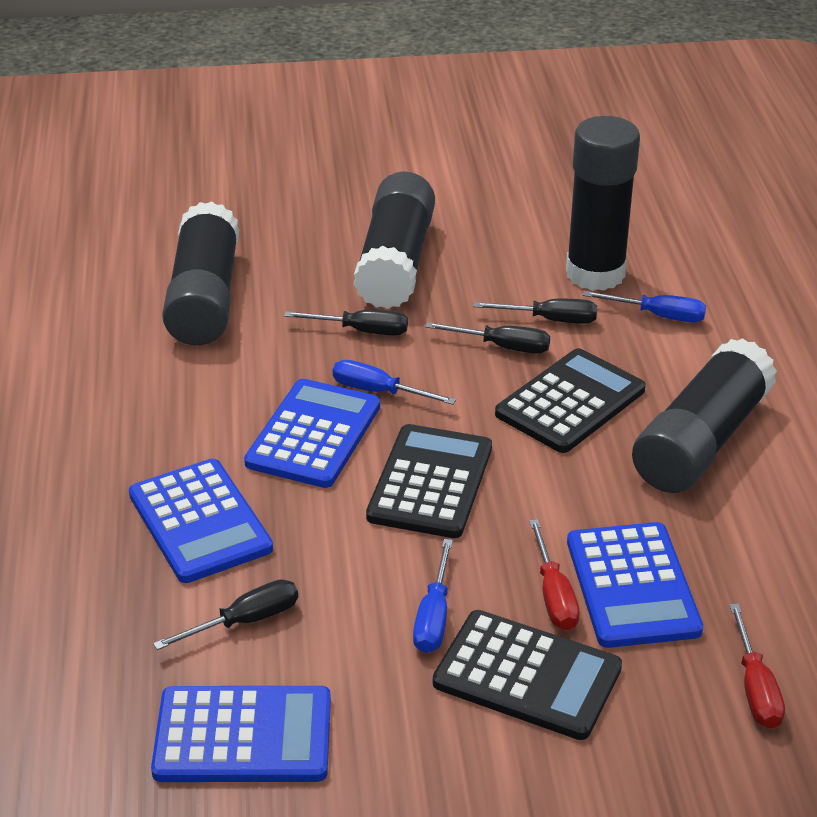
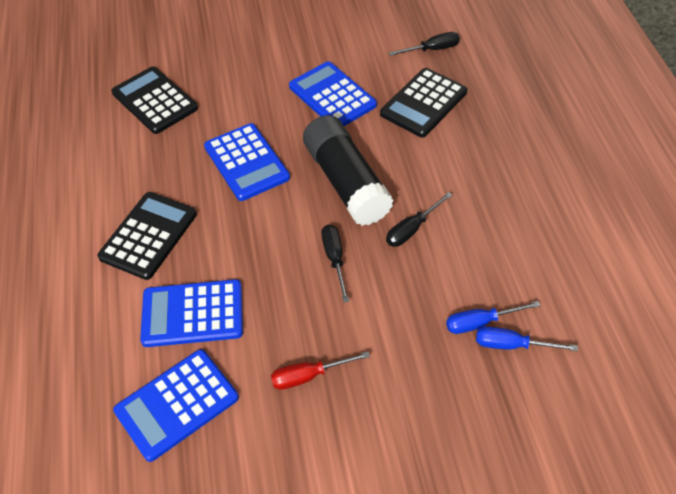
black glue stick: 4 -> 1
black screwdriver: 4 -> 3
blue screwdriver: 3 -> 2
red screwdriver: 2 -> 1

